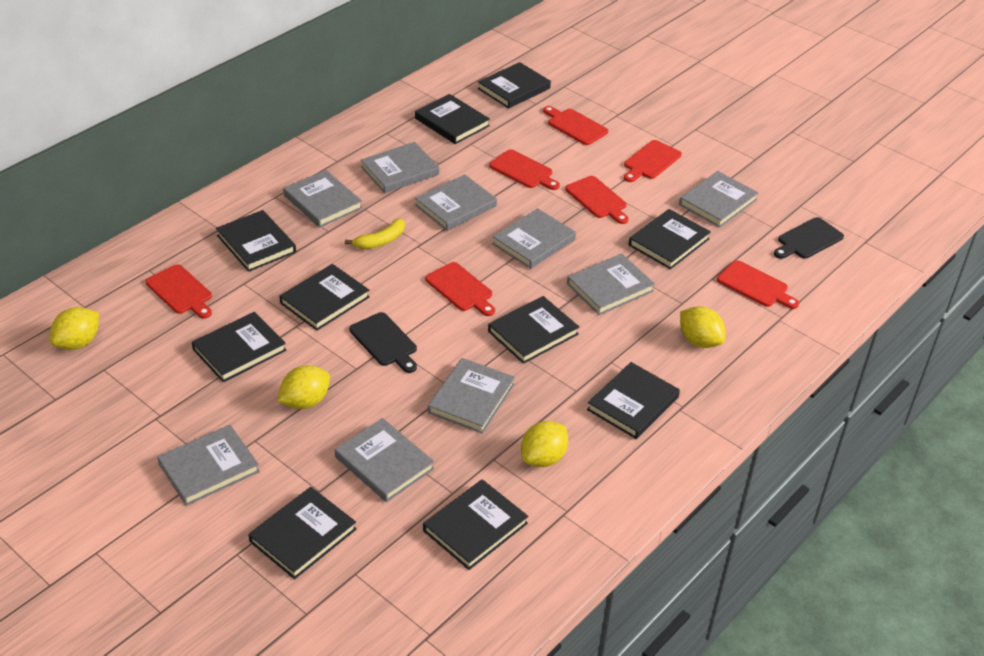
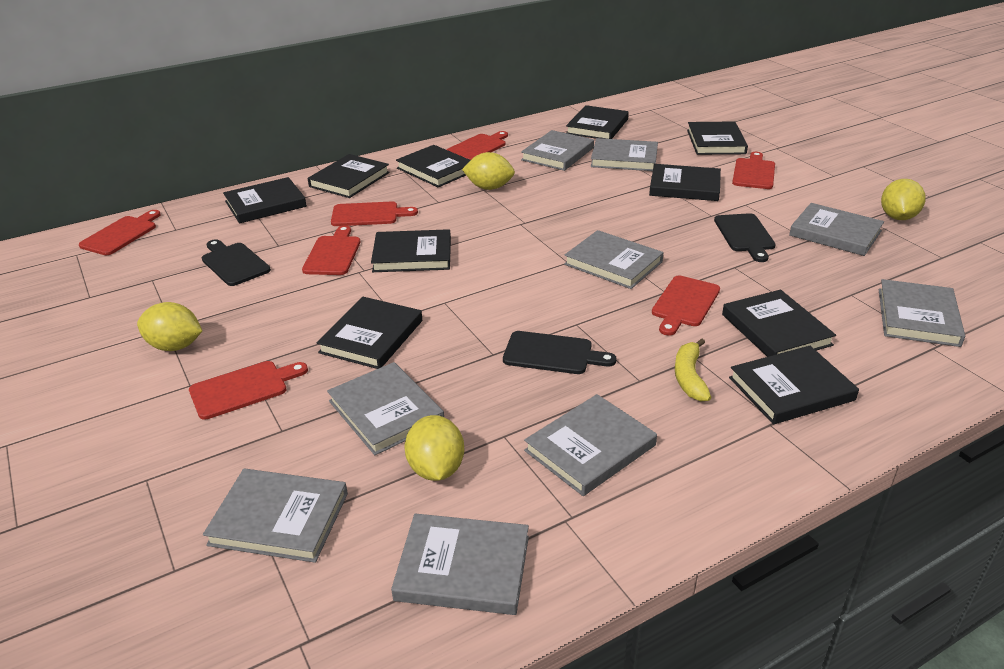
black cutting board: 2 -> 3

